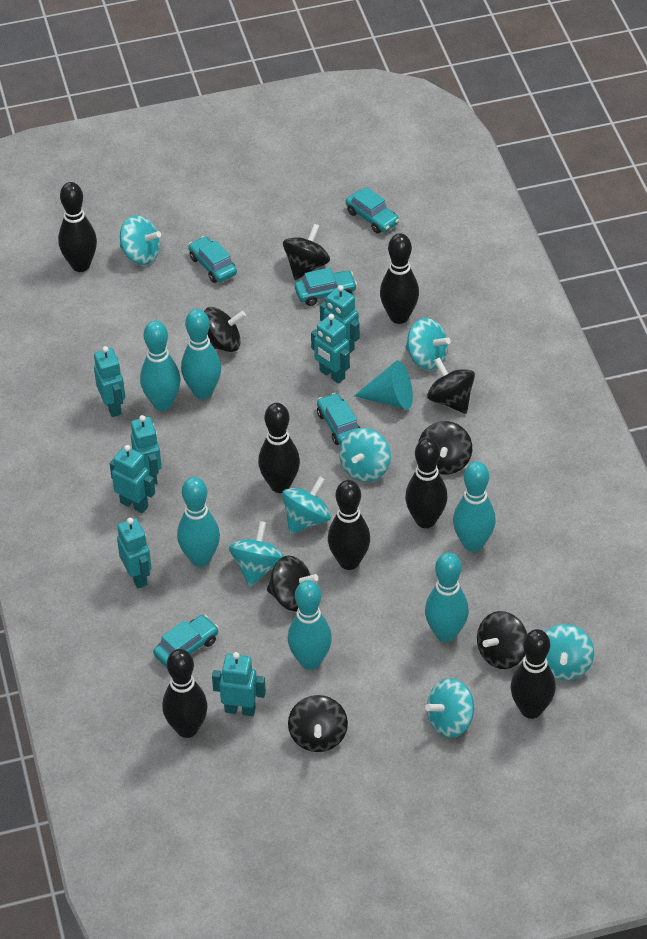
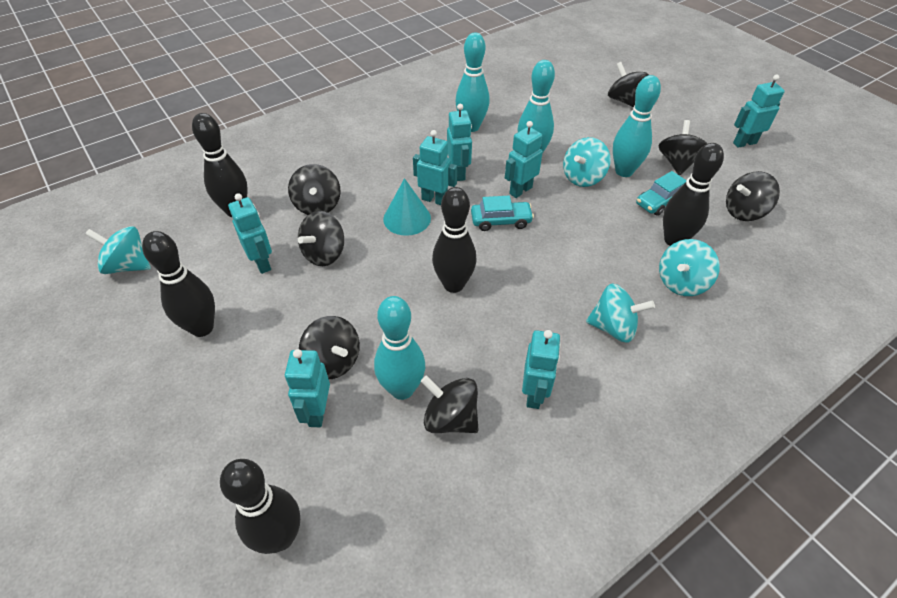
black bowling pin: 7 -> 5
turquoise bowling pin: 6 -> 4
turquoise car: 5 -> 2
turquoise spinning top: 7 -> 4

